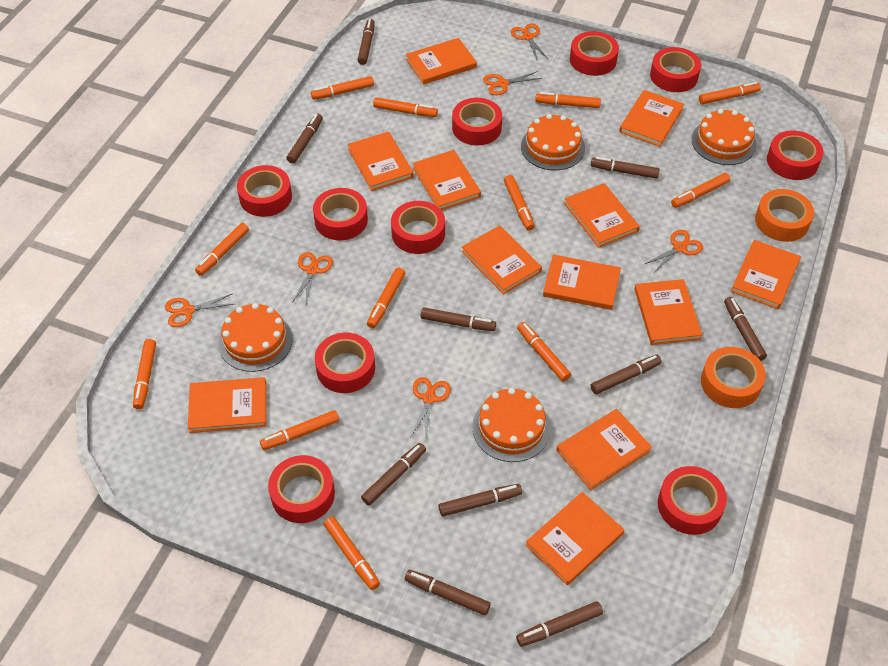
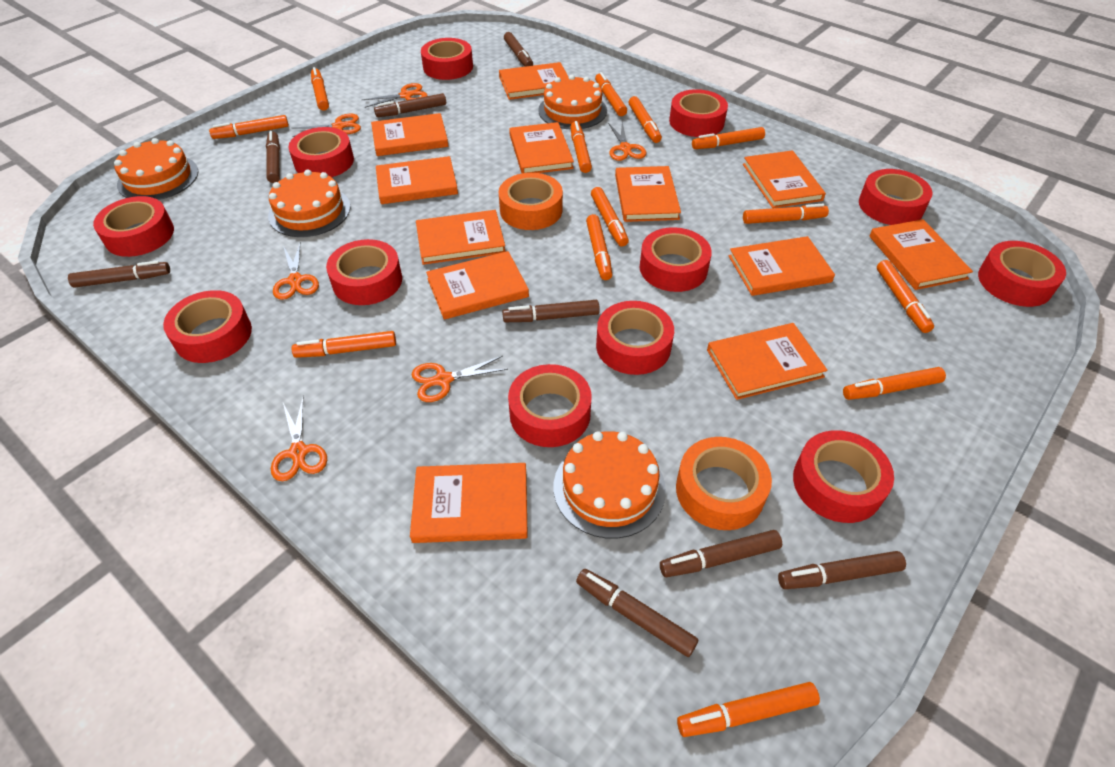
brown marker: 10 -> 8
orange marker: 12 -> 13
red tape: 10 -> 12

